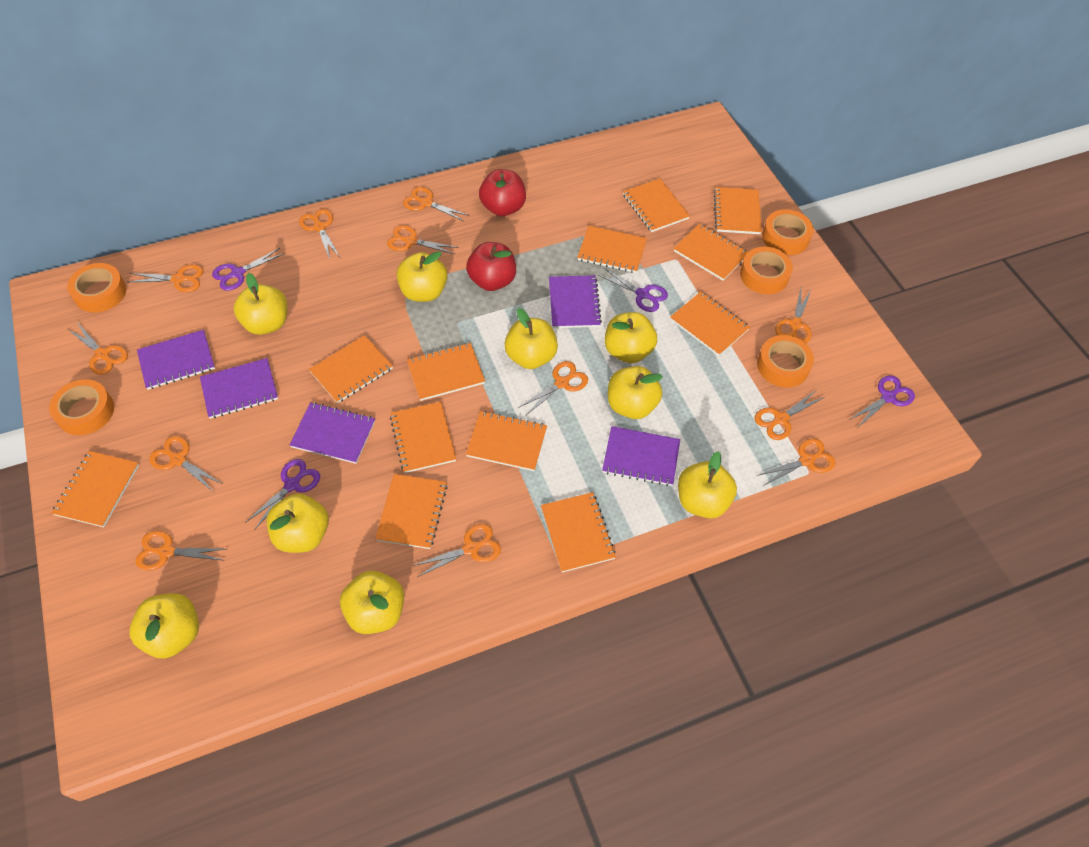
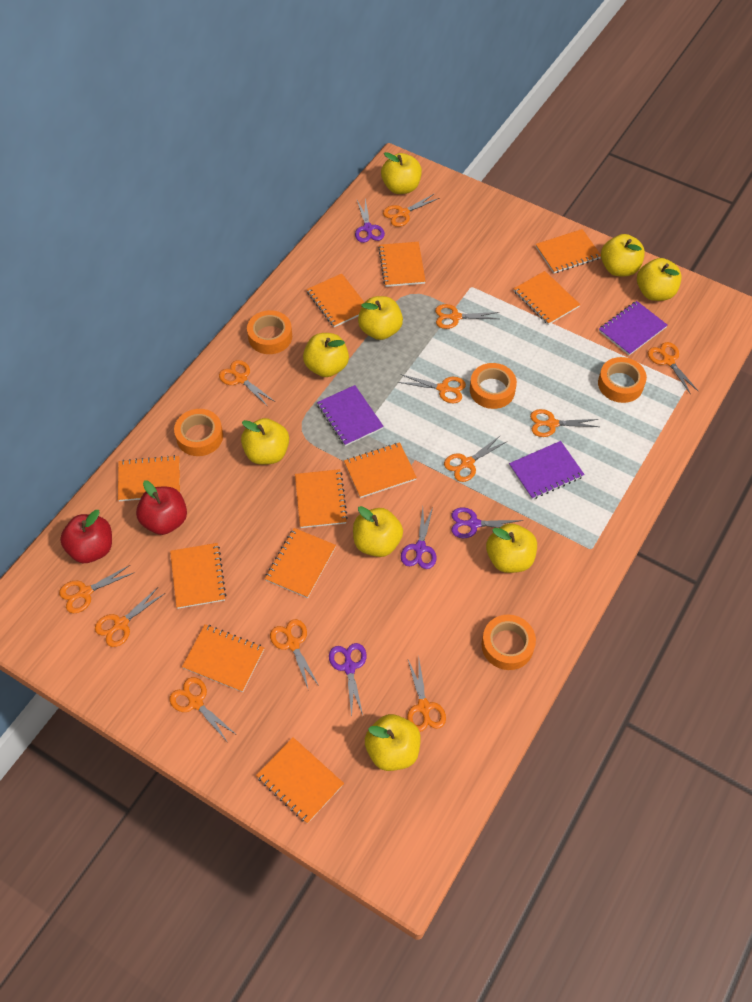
orange notebook: 12 -> 11
purple notebook: 5 -> 3

